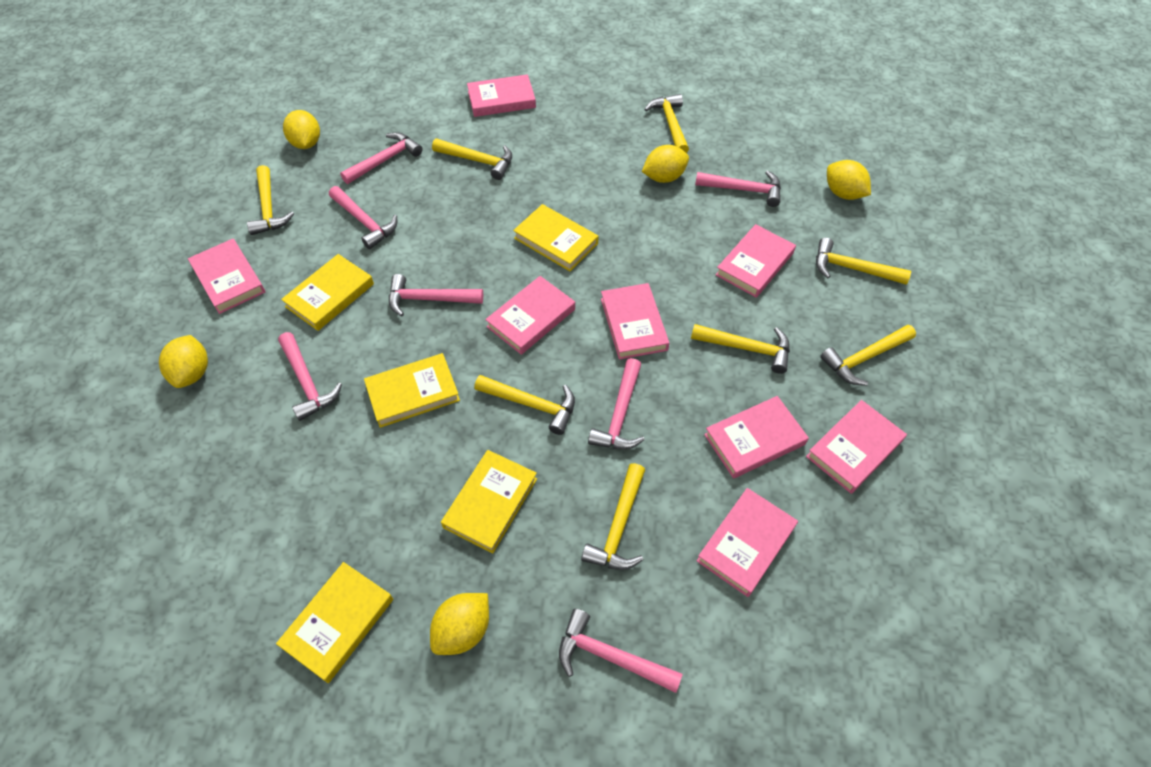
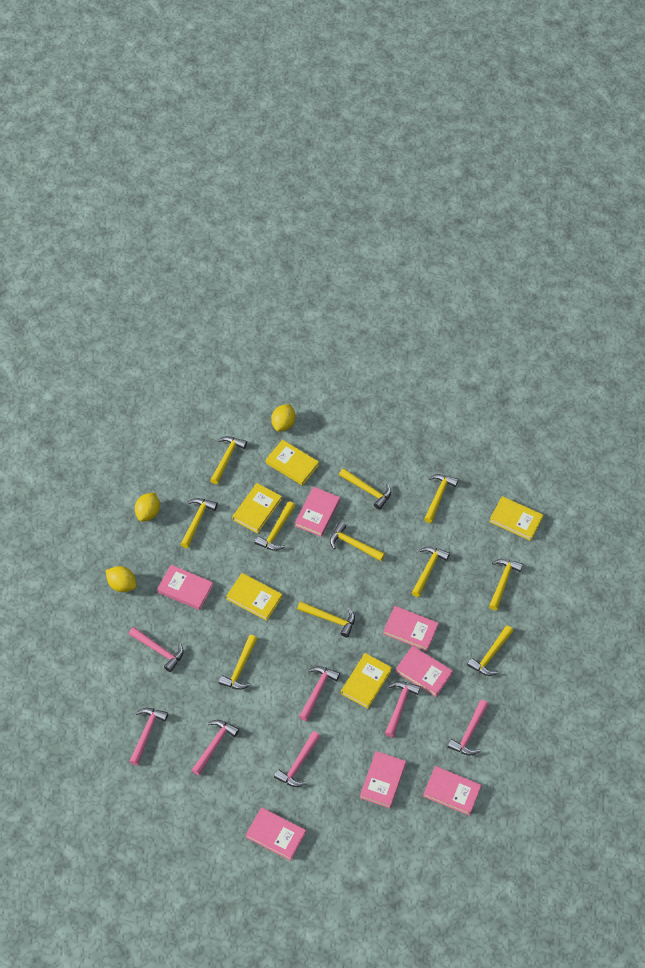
pink book: 8 -> 7
yellow hammer: 8 -> 11
yellow lemon: 5 -> 3

